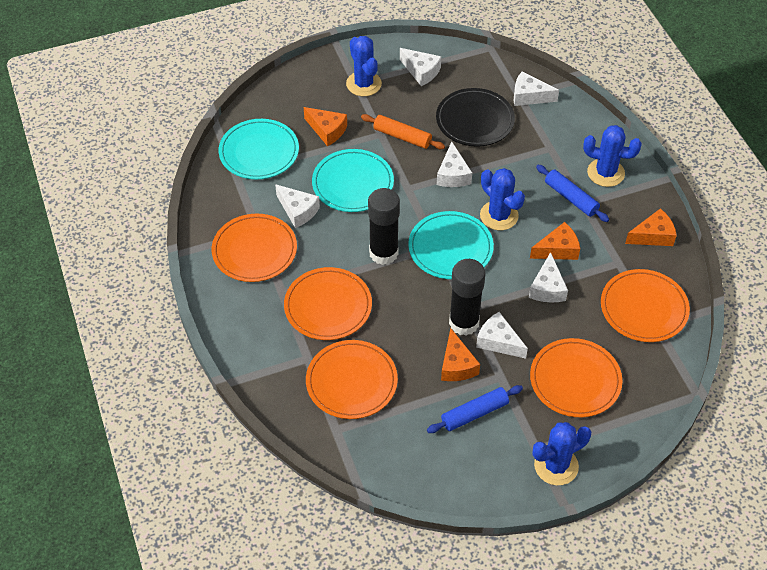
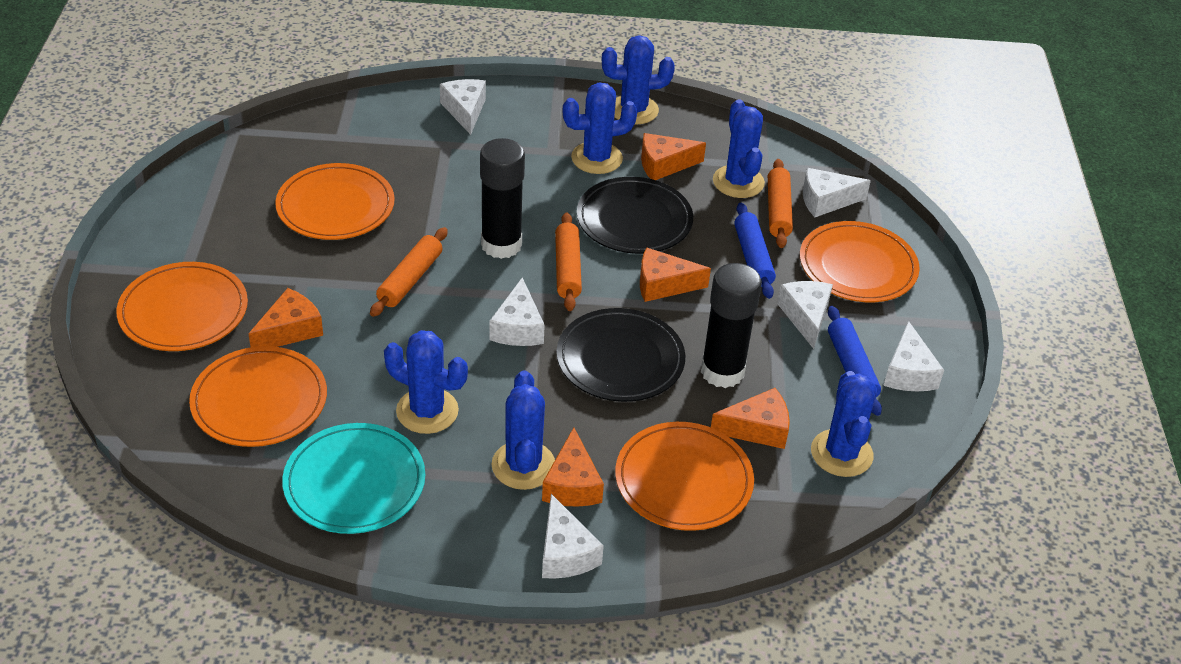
black plate: 1 -> 2
blue cactus: 4 -> 6
orange cheese: 4 -> 5
orange rolling pin: 1 -> 3
turquoise plate: 3 -> 1

